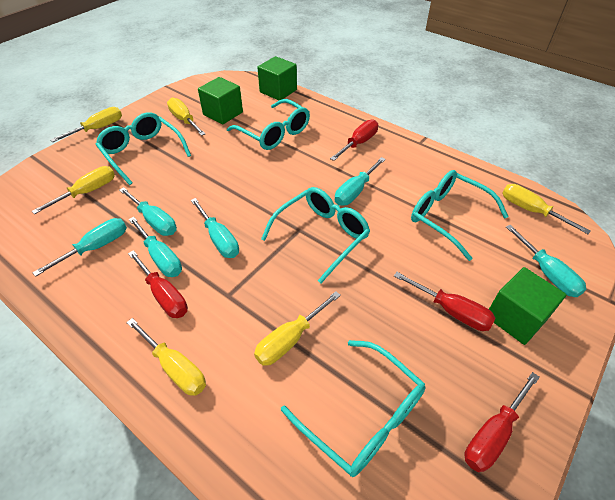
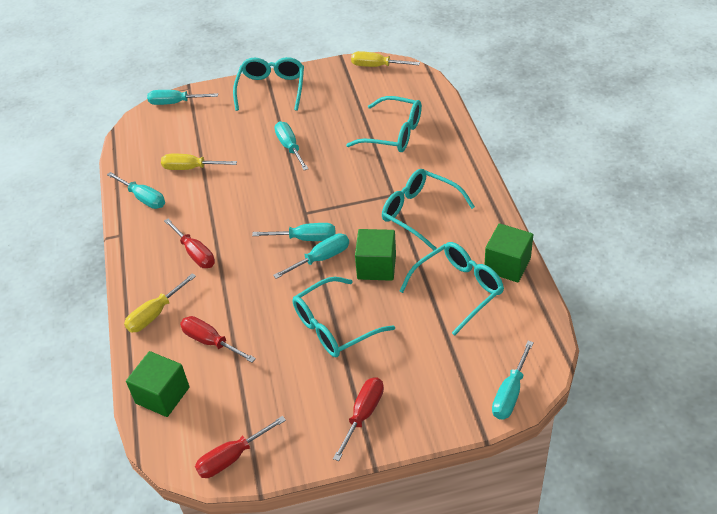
yellow screwdriver: 6 -> 3

